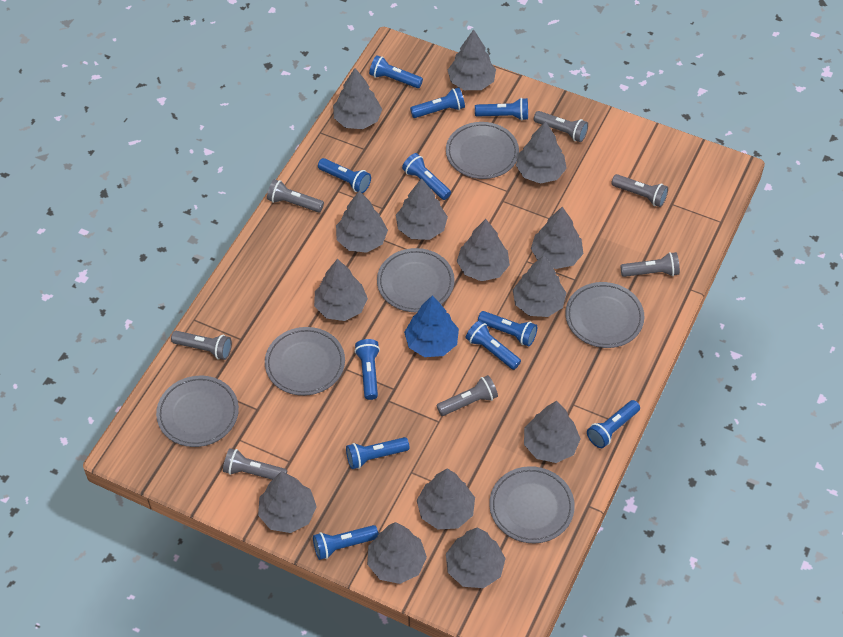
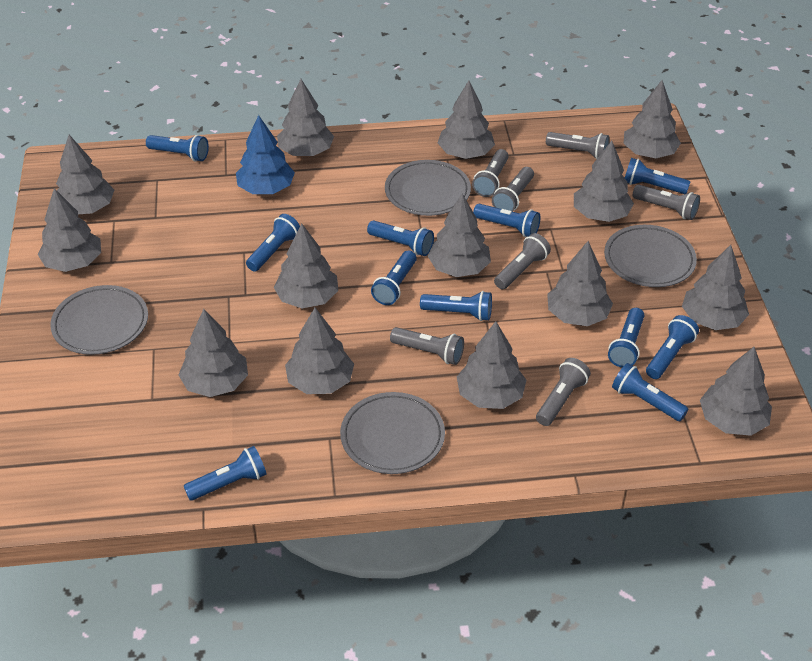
grey plate: 6 -> 4

